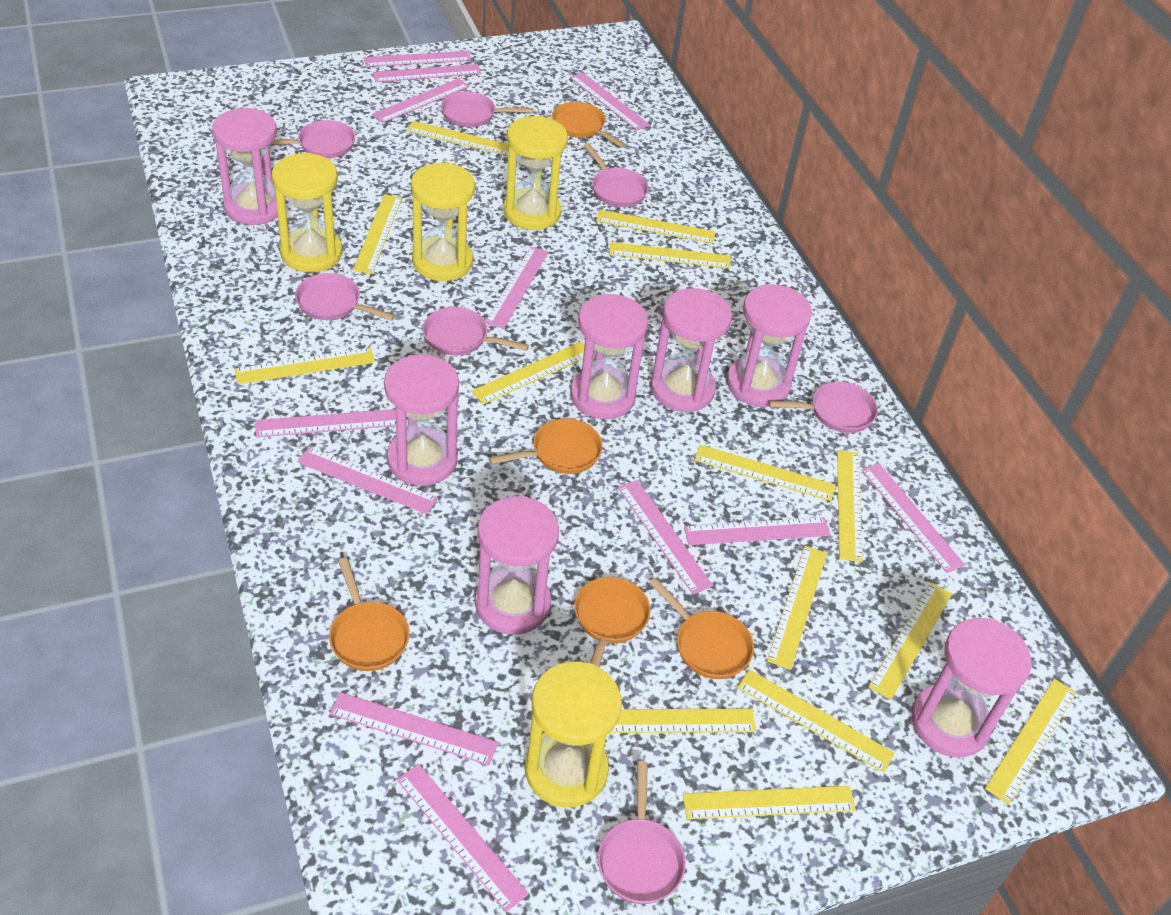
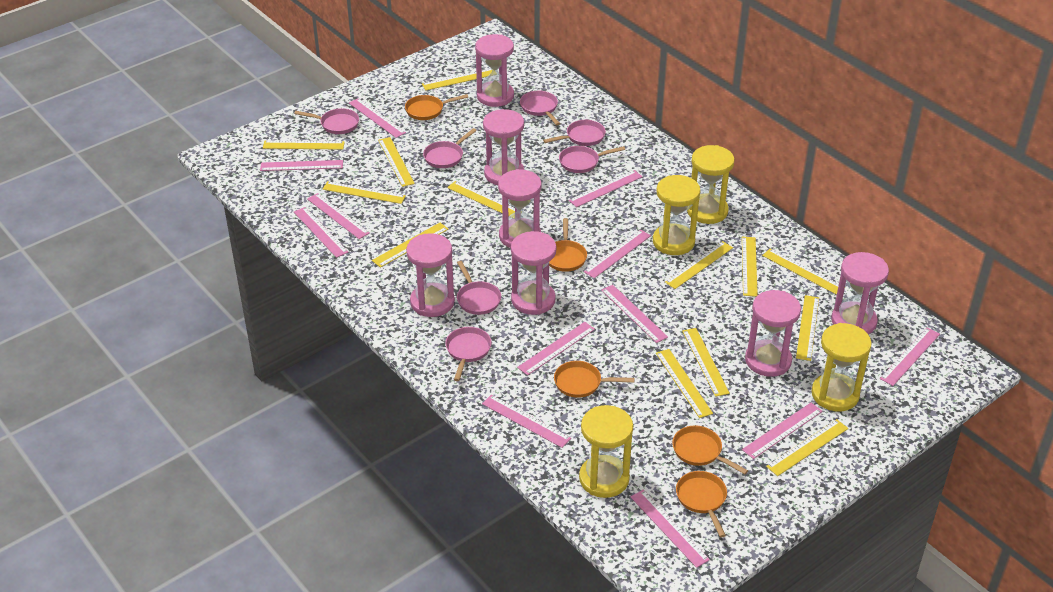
yellow ruler: 14 -> 13

